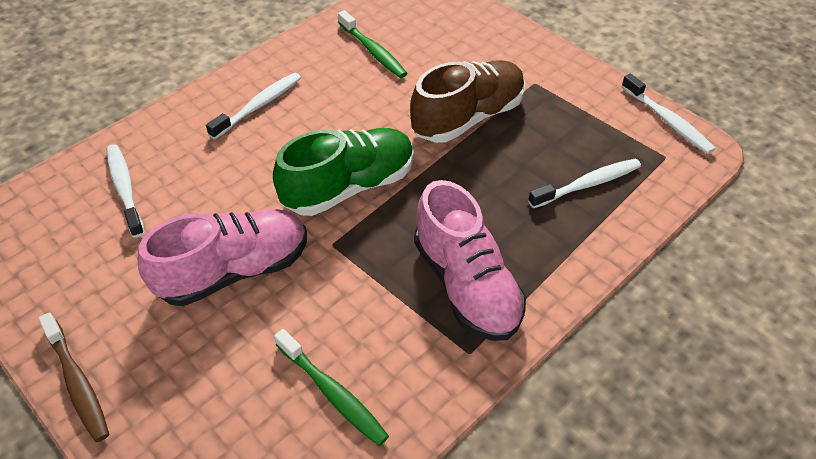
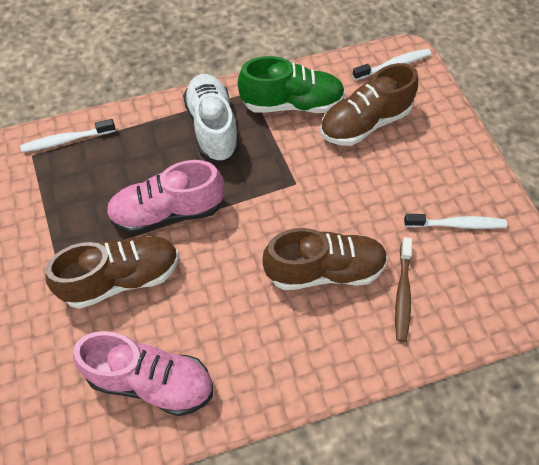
brown shoe: 1 -> 3
green toothbrush: 2 -> 0
white shoe: 0 -> 1
white toothbrush: 4 -> 3

